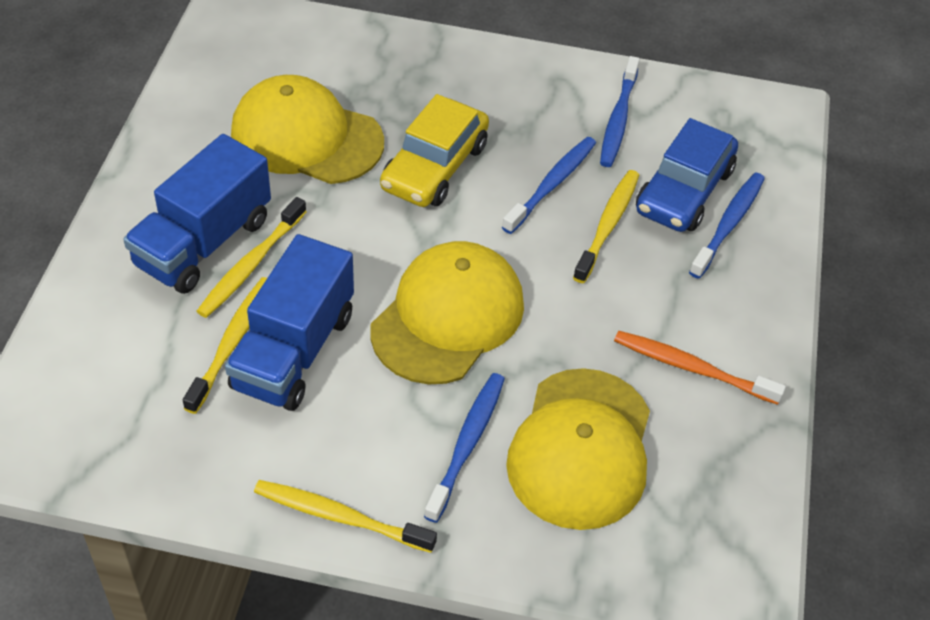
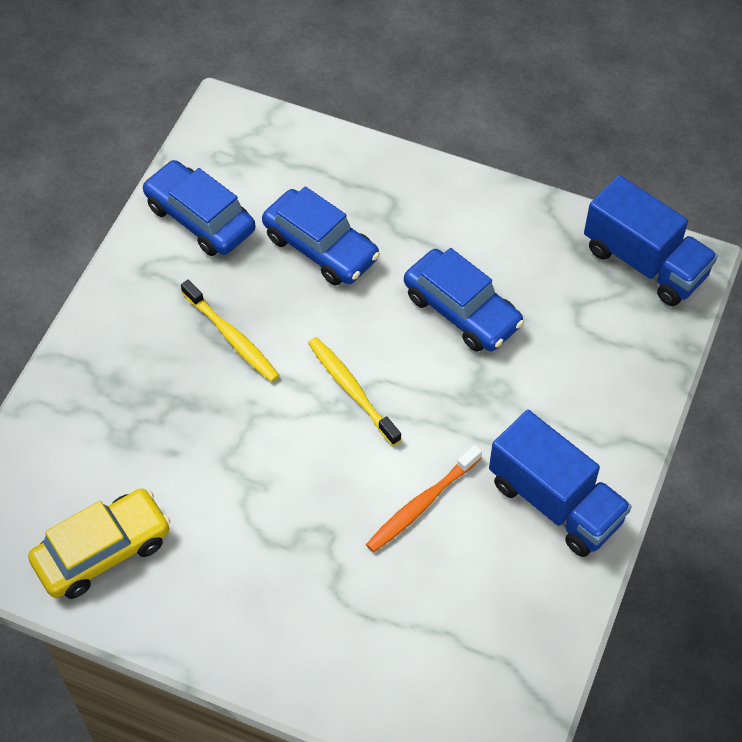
blue car: 1 -> 3
blue toothbrush: 4 -> 0
yellow cap: 3 -> 0
yellow toothbrush: 4 -> 2

